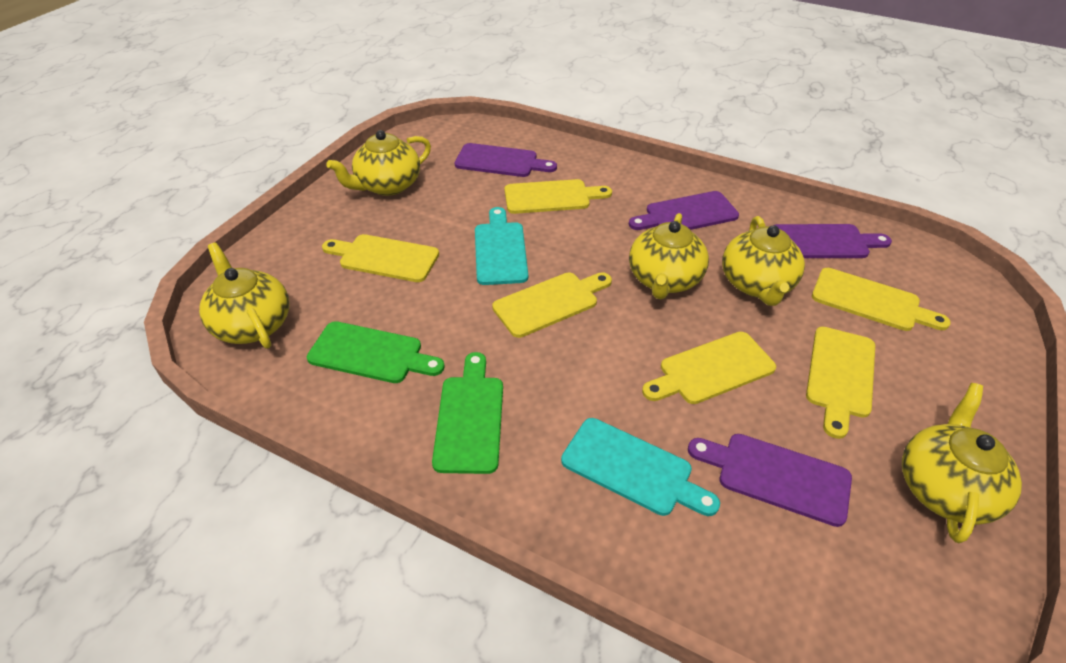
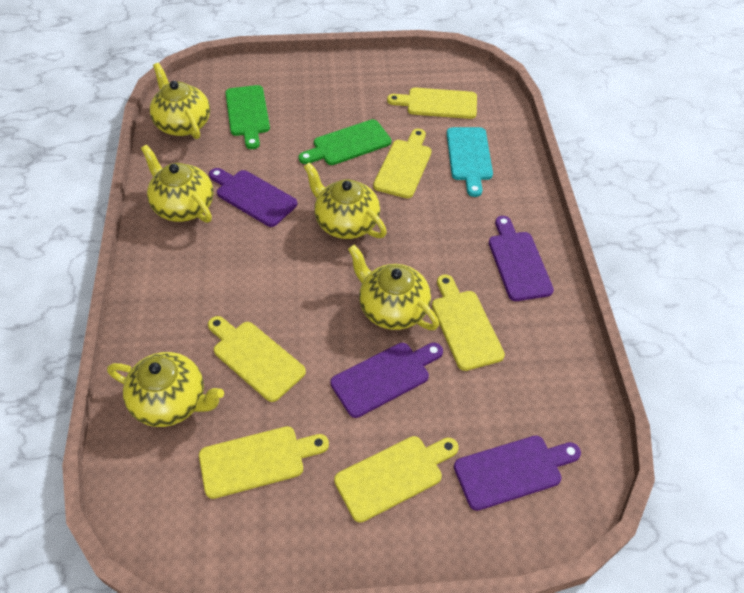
turquoise cutting board: 2 -> 1

